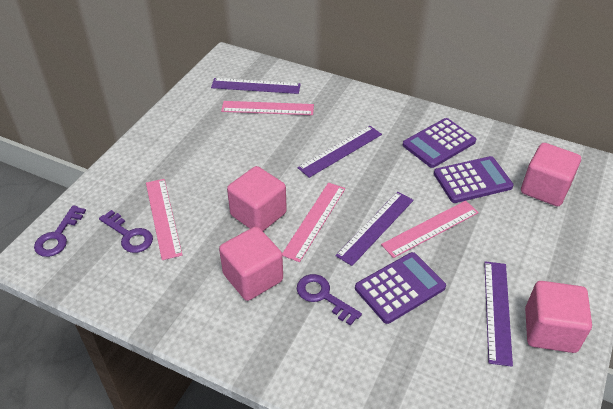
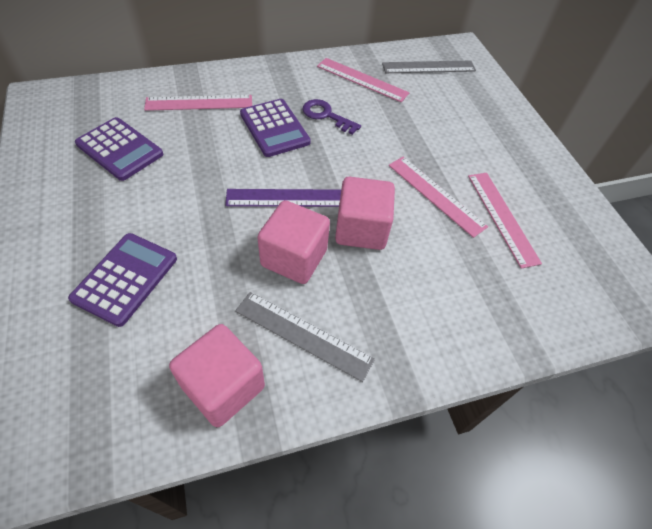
grey ruler: 0 -> 2
pink cube: 4 -> 3
purple key: 3 -> 1
purple ruler: 4 -> 1

